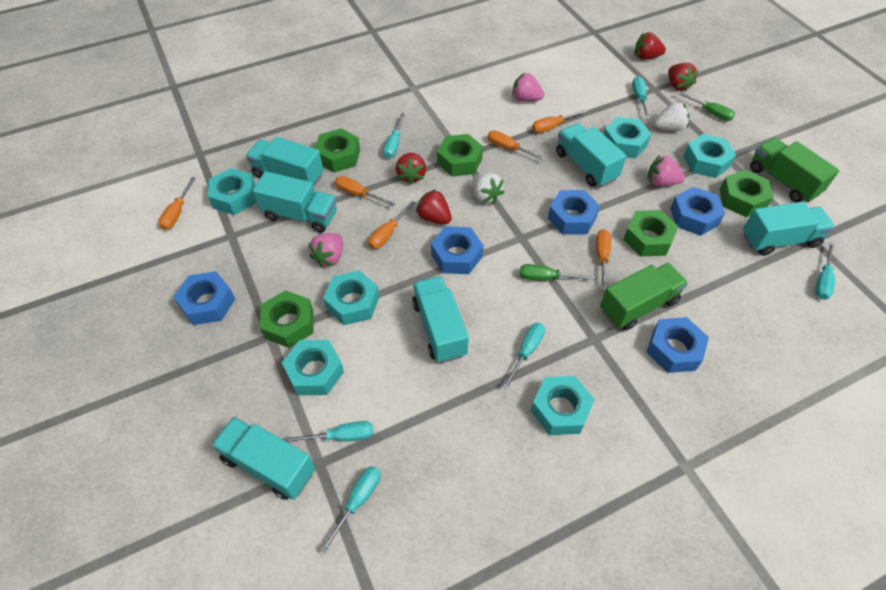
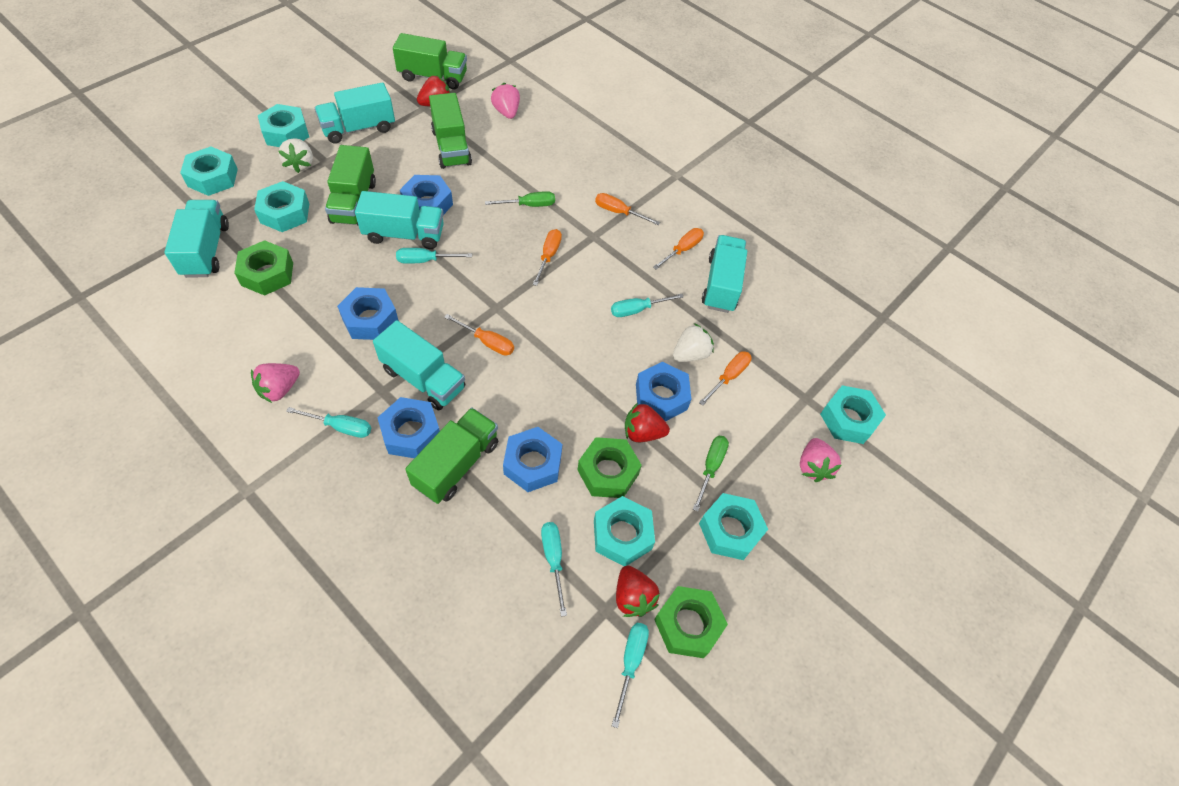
green nut: 5 -> 3
green truck: 2 -> 4
orange screwdriver: 6 -> 5
red strawberry: 4 -> 3
turquoise screwdriver: 6 -> 5
turquoise truck: 6 -> 5

